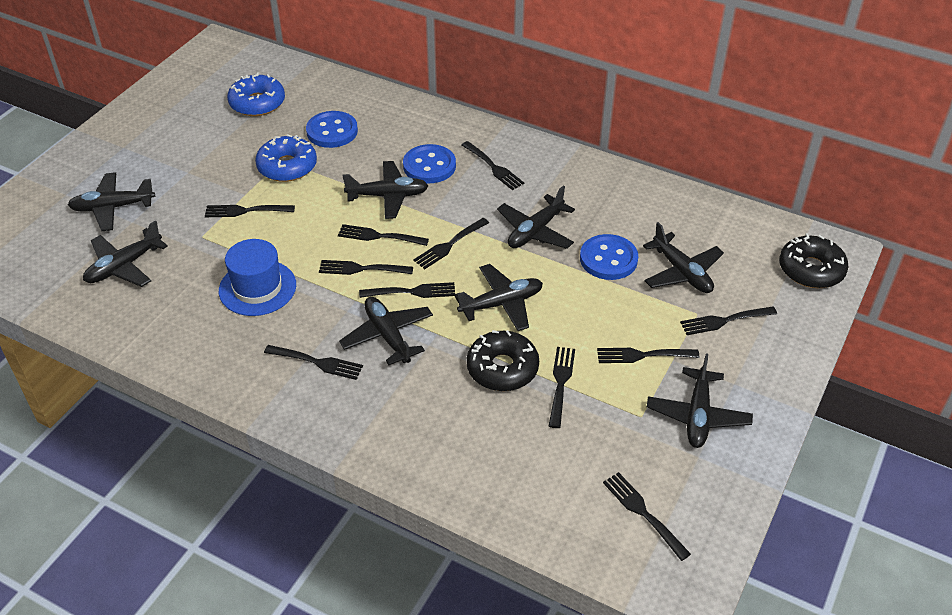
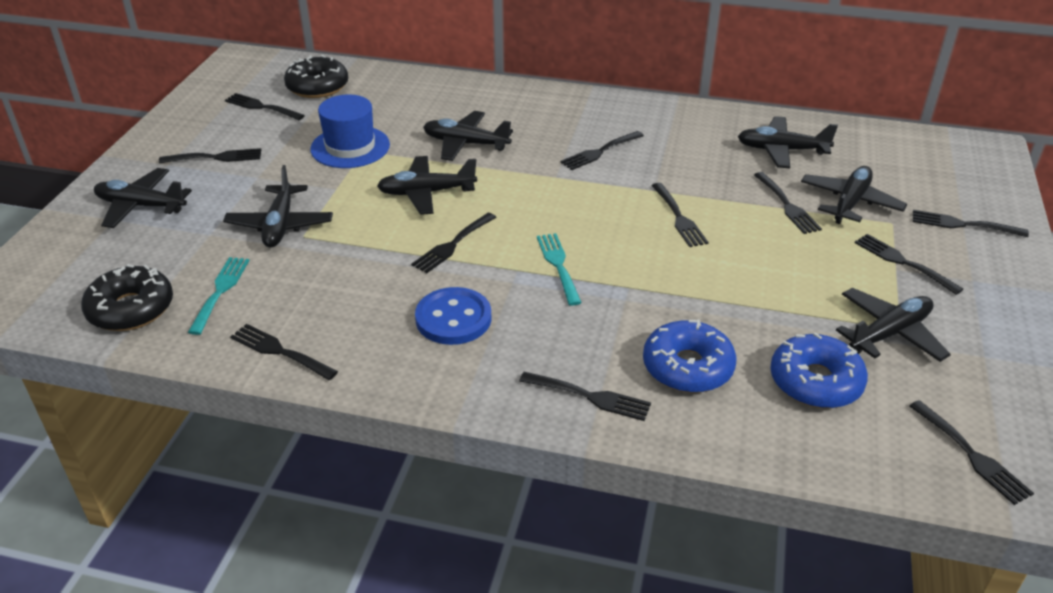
black plane: 8 -> 7
blue button: 3 -> 1
turquoise fork: 0 -> 2

